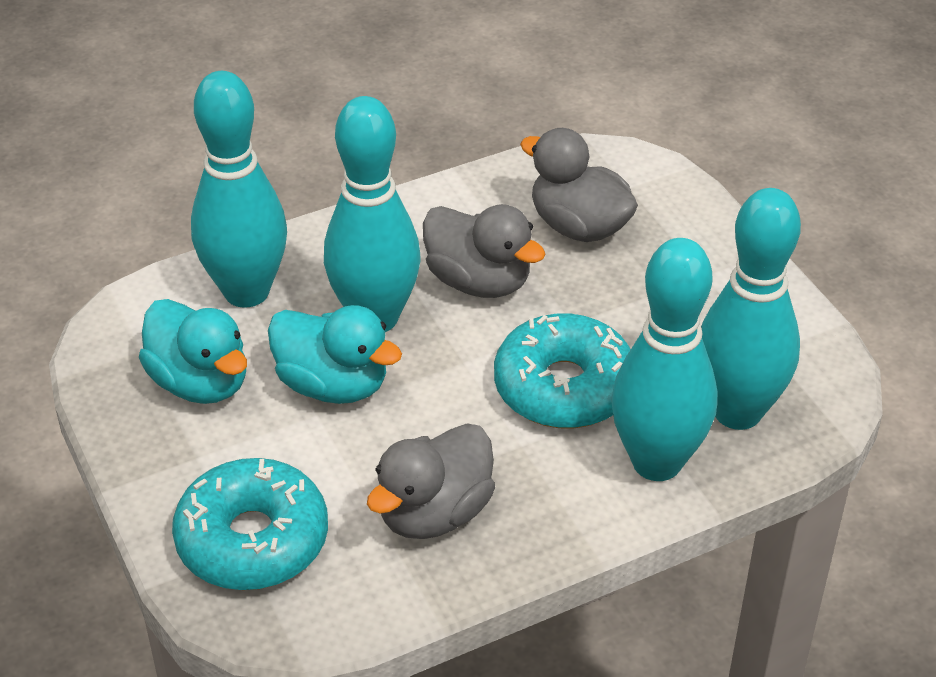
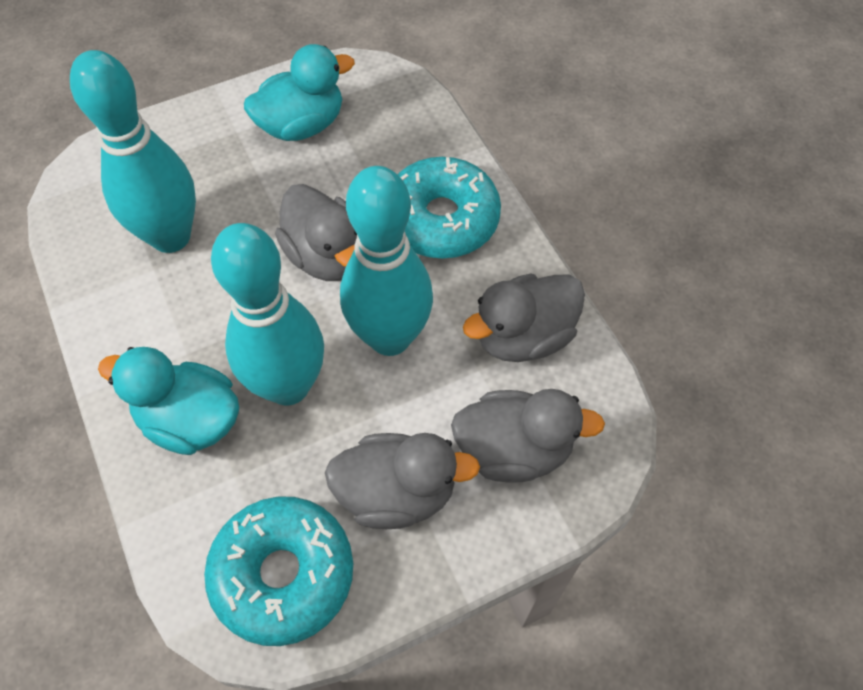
grey duck: 3 -> 4
turquoise bowling pin: 4 -> 3

